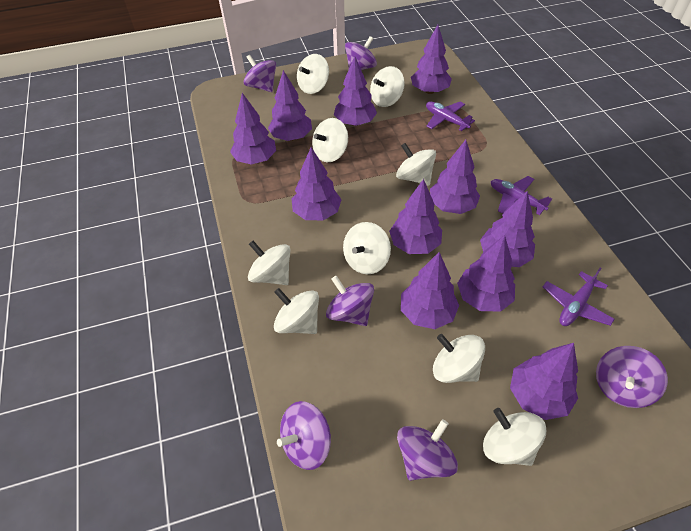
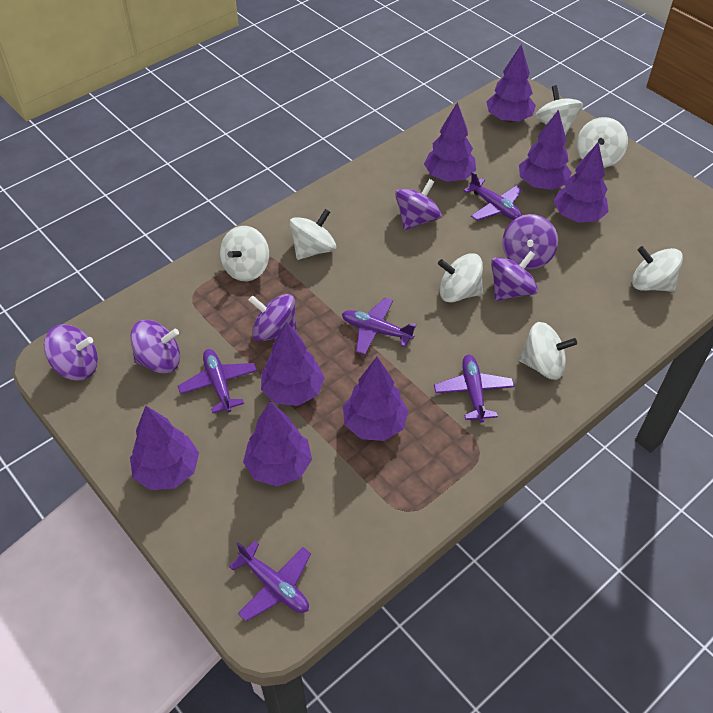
purple plane: 3 -> 5
purple tree: 11 -> 8
white spinning top: 9 -> 7

